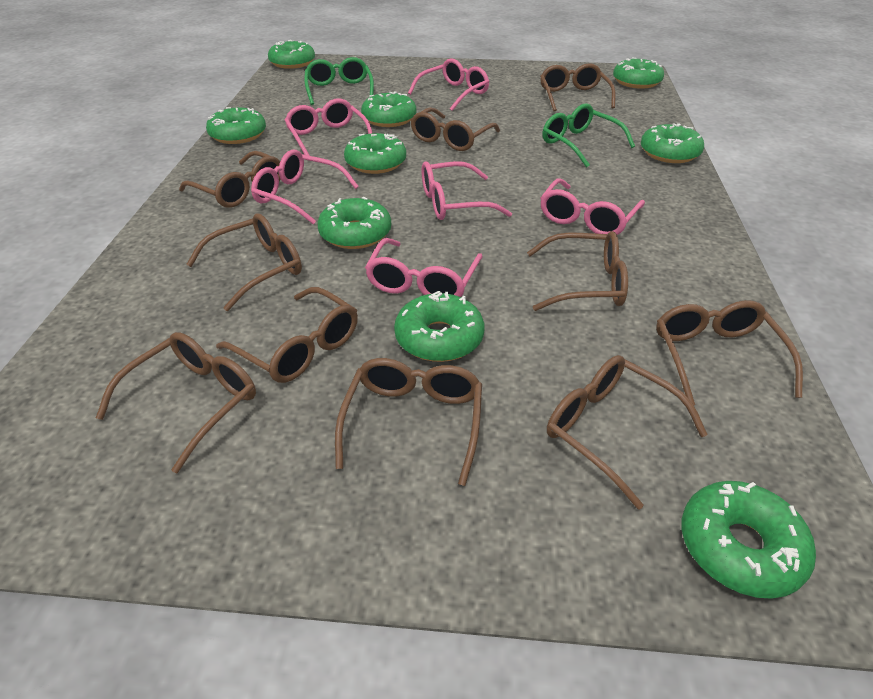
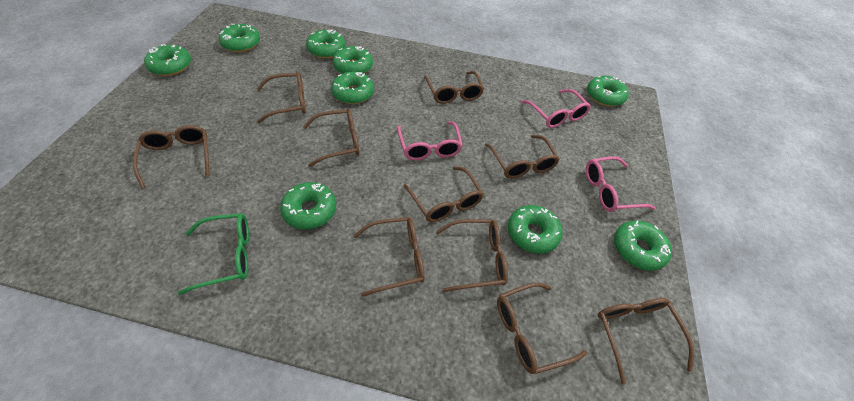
green glasses: 2 -> 1
pink glasses: 6 -> 3

